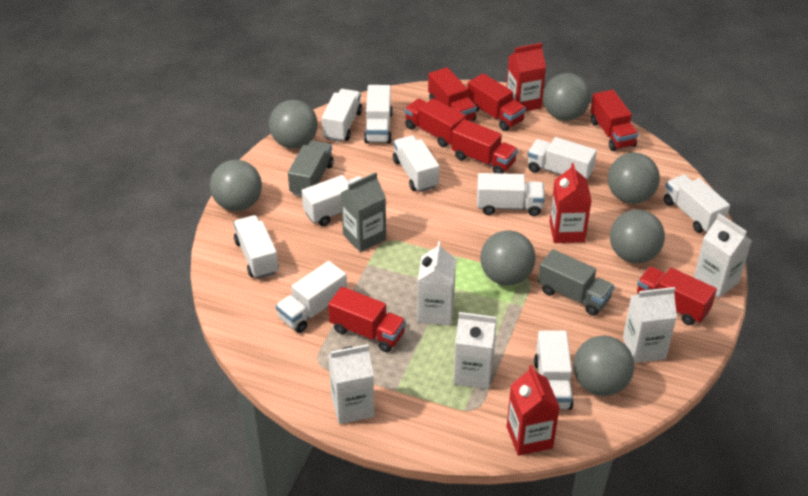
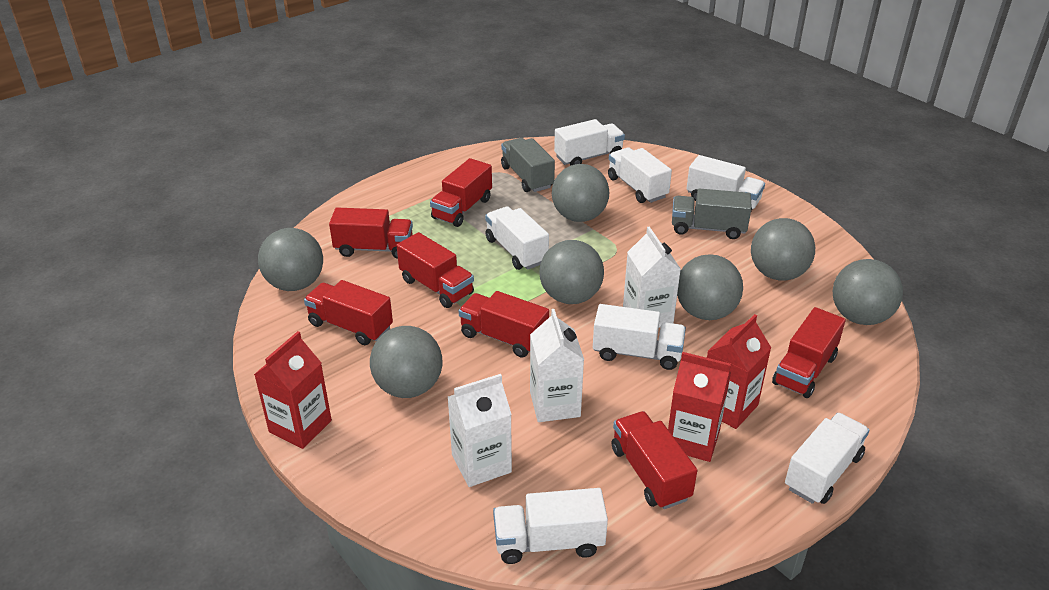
grey carton: 1 -> 0
white carton: 5 -> 3
white truck: 10 -> 7

